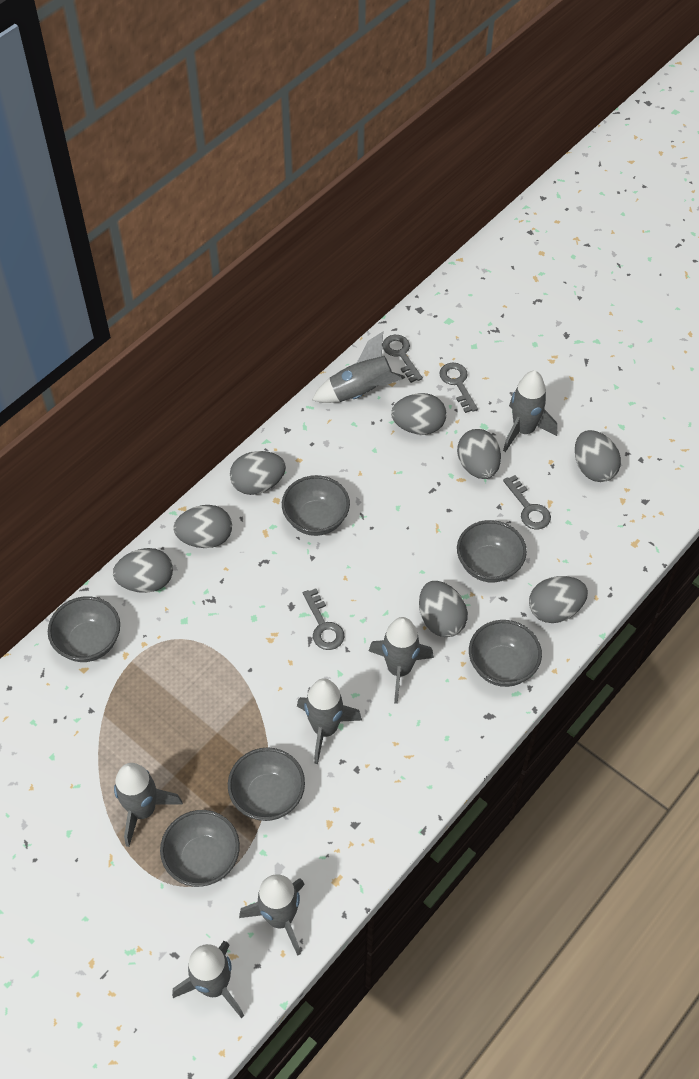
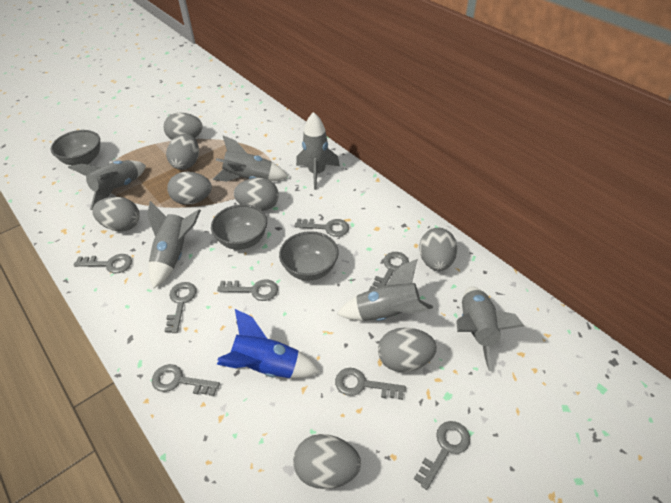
blue rocket: 0 -> 1
grey bowl: 6 -> 3
grey key: 4 -> 8
grey rocket: 7 -> 6

